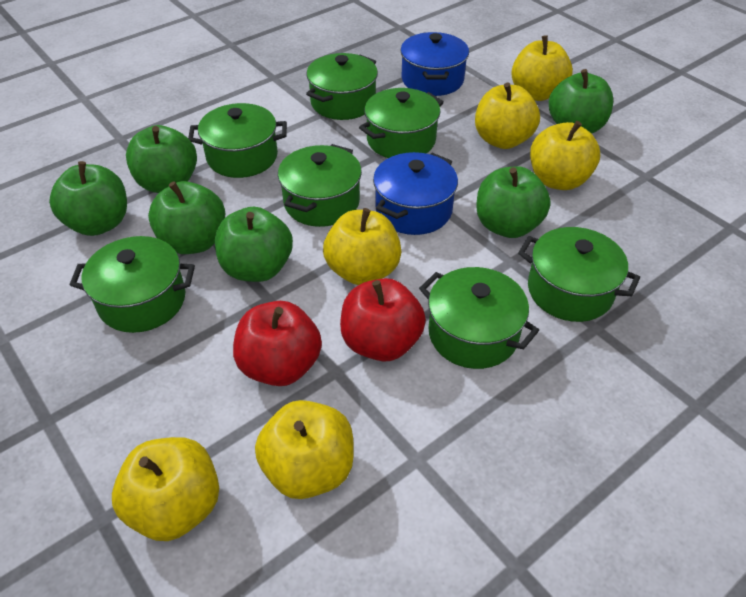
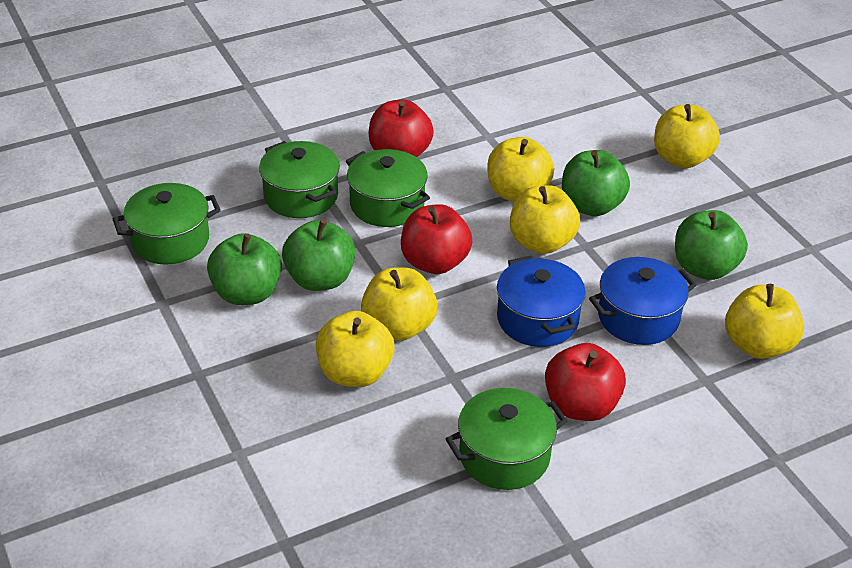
green apple: 6 -> 4
green pot: 7 -> 4
red apple: 2 -> 3

